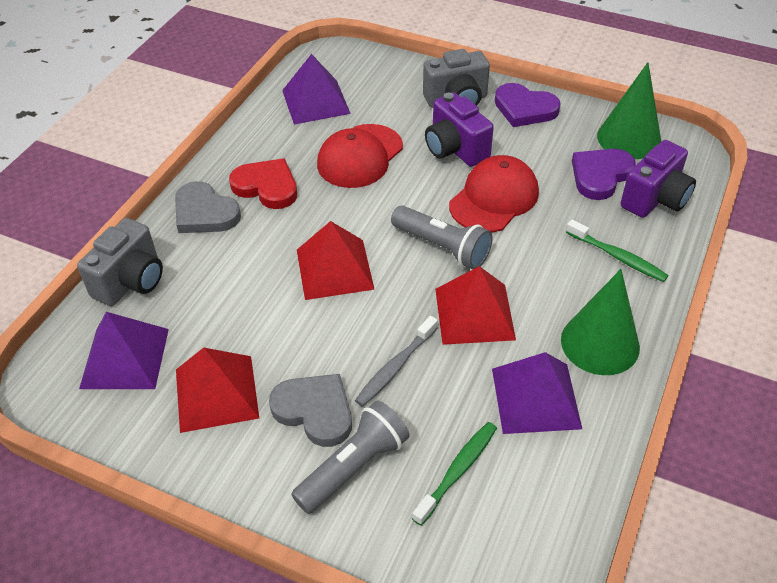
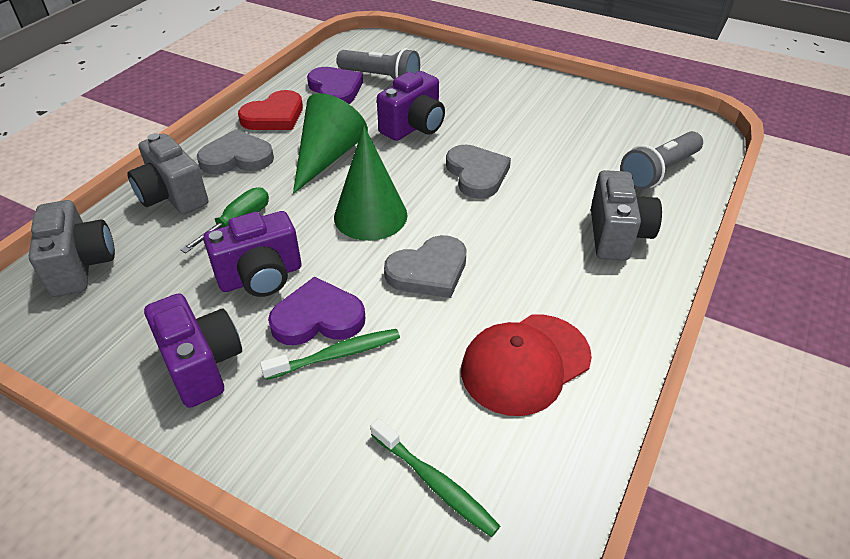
green screwdriver: 0 -> 1
grey camera: 2 -> 3
grey heart: 2 -> 3
grey toothbrush: 1 -> 0
purple camera: 2 -> 3
purple pyramid: 3 -> 0
red cap: 2 -> 1
red pyramid: 3 -> 0

